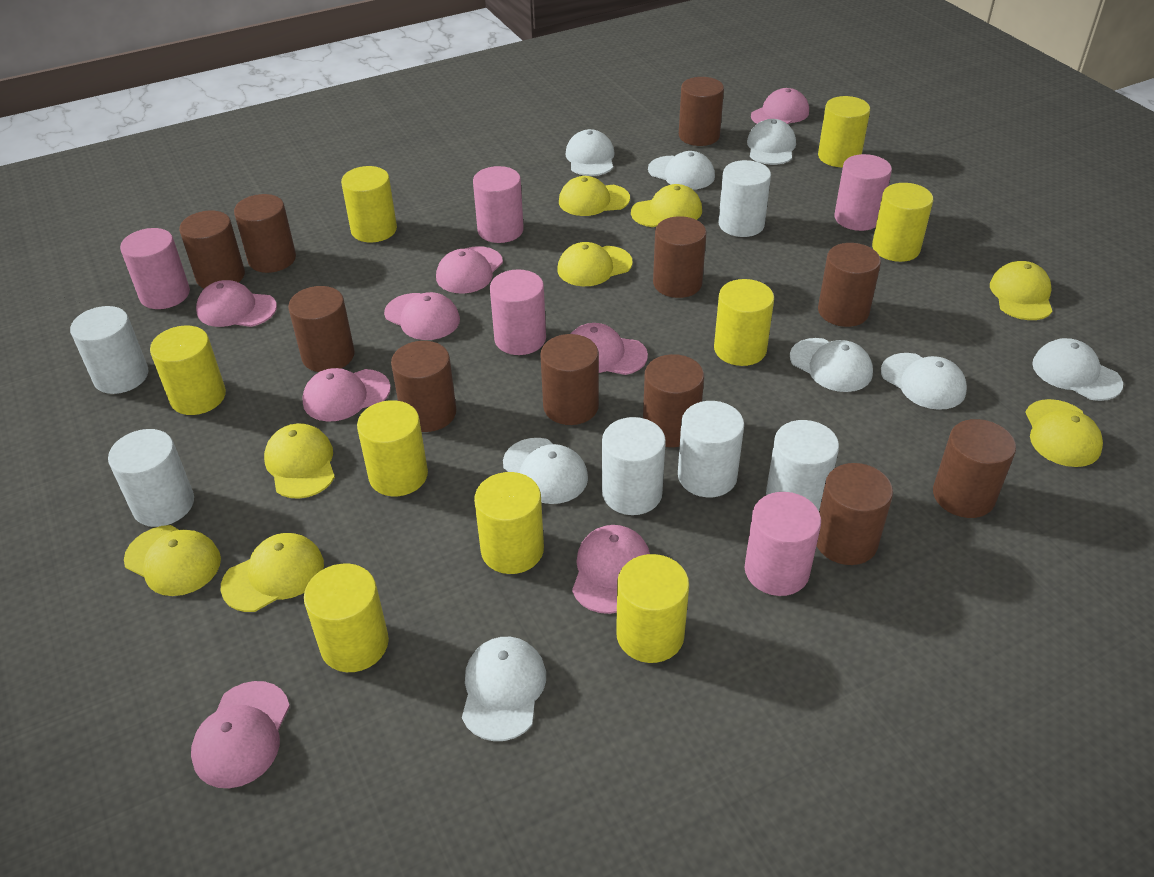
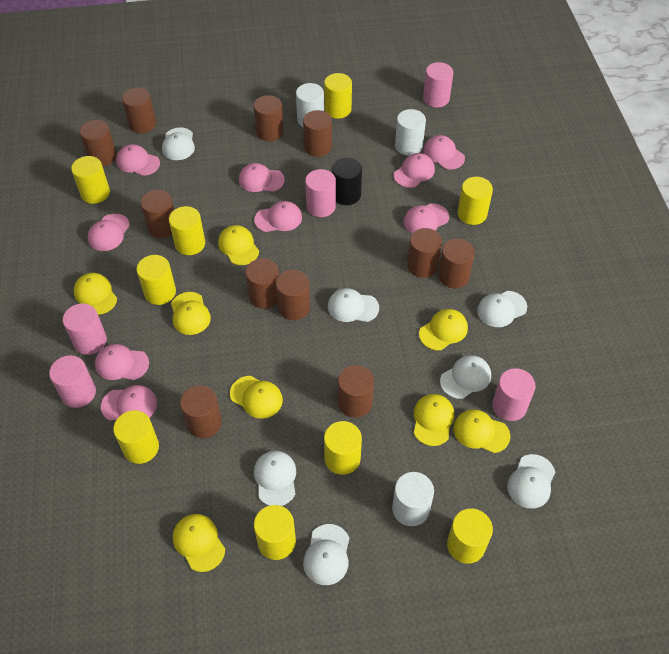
black cylinder: 0 -> 1
pink cap: 8 -> 9
white cap: 8 -> 7
white cylinder: 6 -> 3

